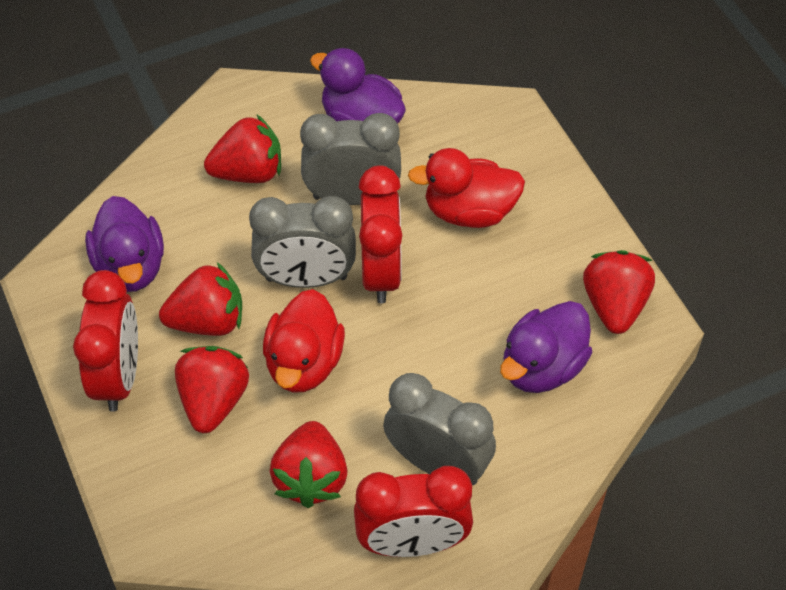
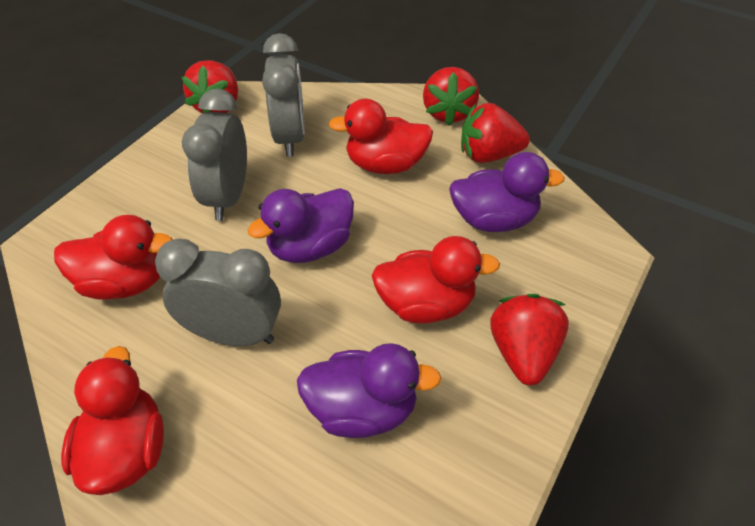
red clock: 3 -> 0
red duck: 2 -> 4
red strawberry: 5 -> 4

